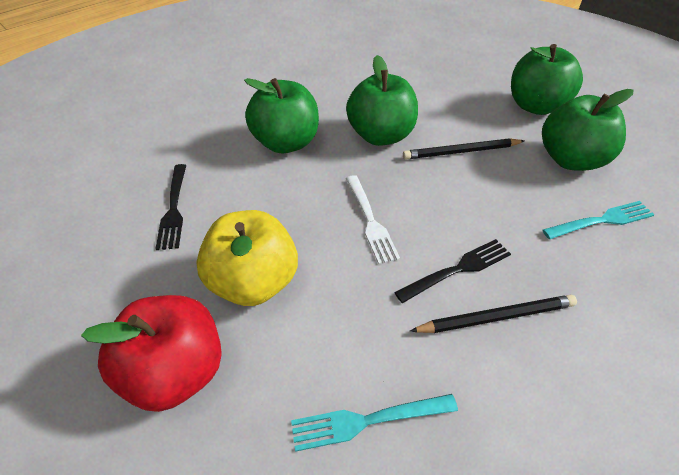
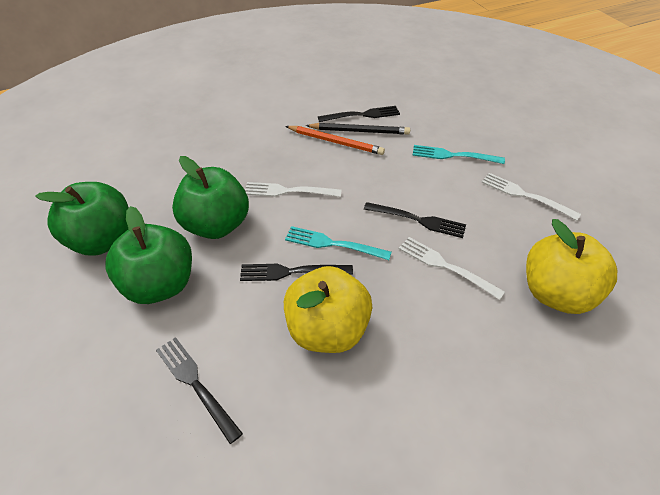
black fork: 2 -> 4
black pencil: 2 -> 1
green apple: 4 -> 3
orange pencil: 0 -> 1
red apple: 1 -> 0
white fork: 1 -> 3
yellow apple: 1 -> 2

